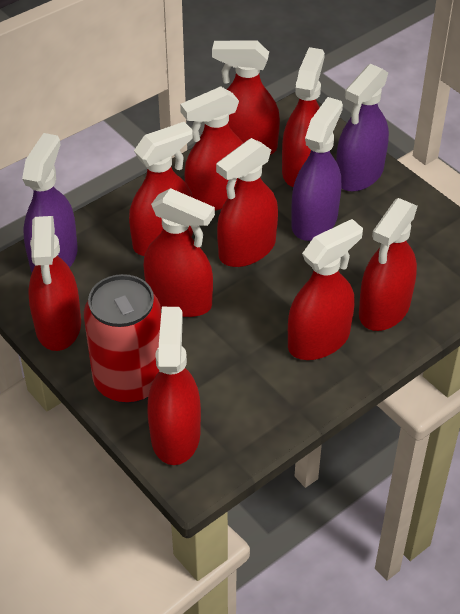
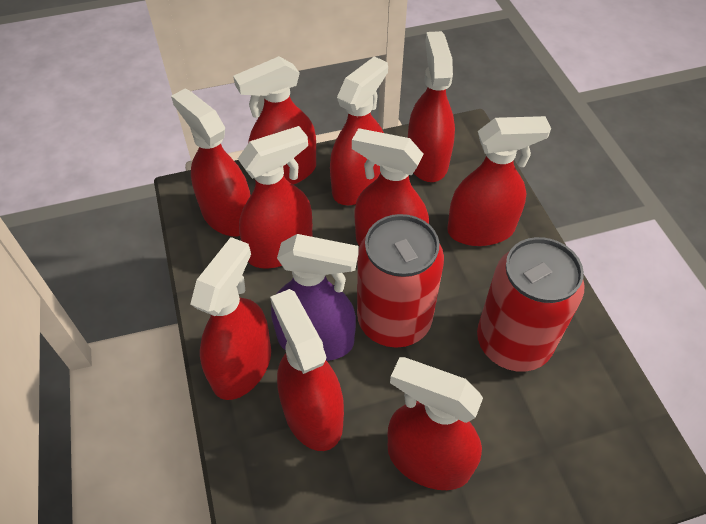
purple spray bottle: 3 -> 1
red can: 1 -> 2

